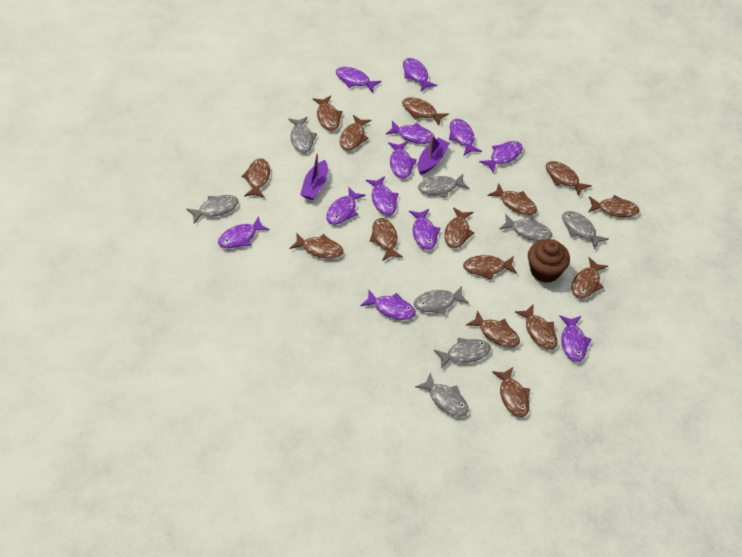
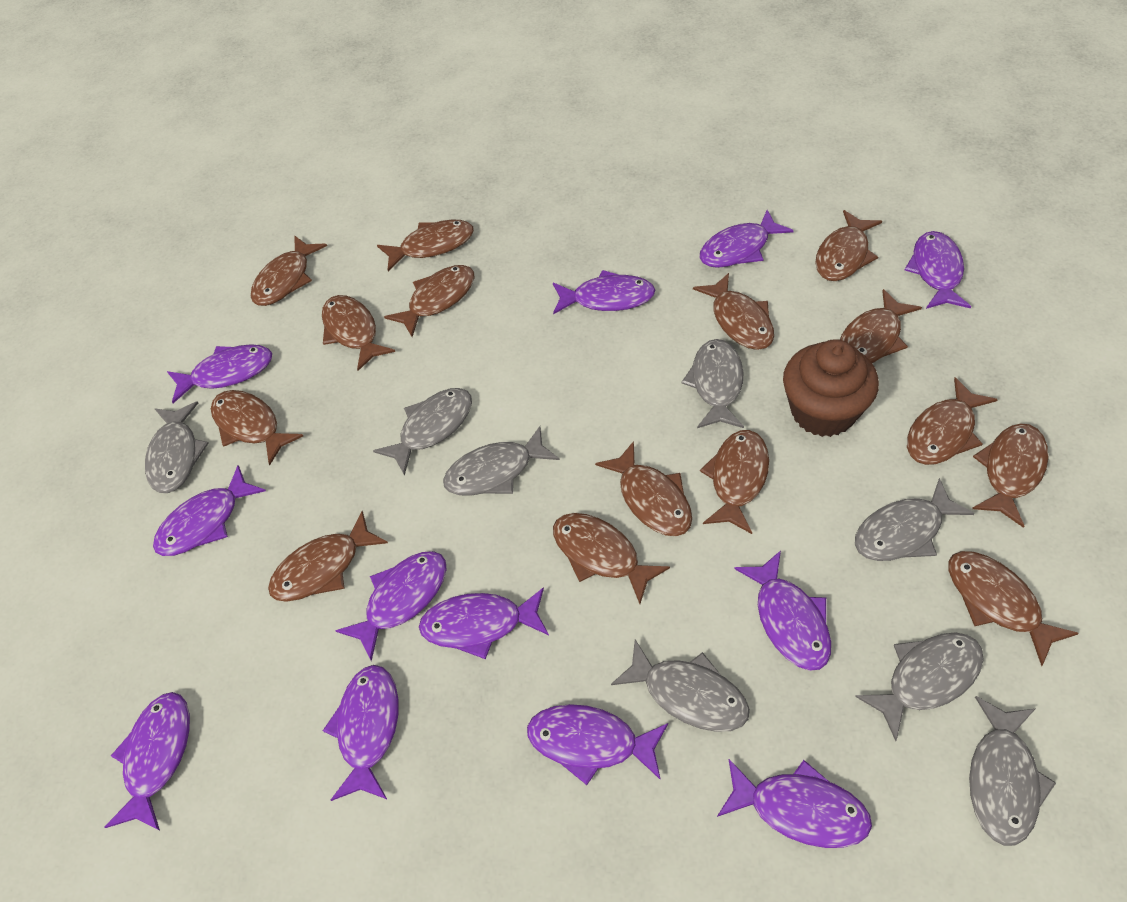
purple boat: 2 -> 0

